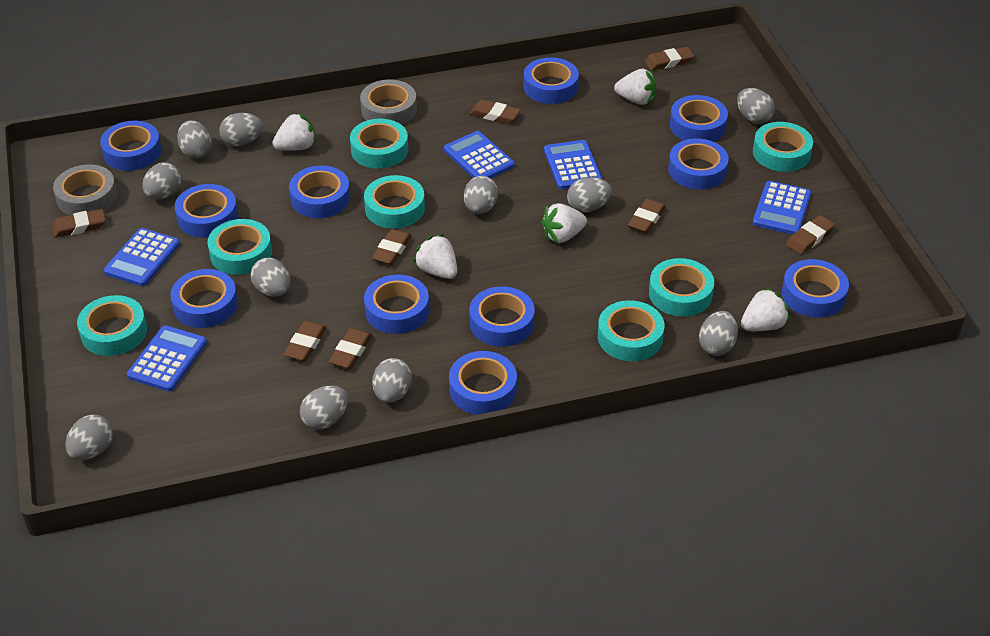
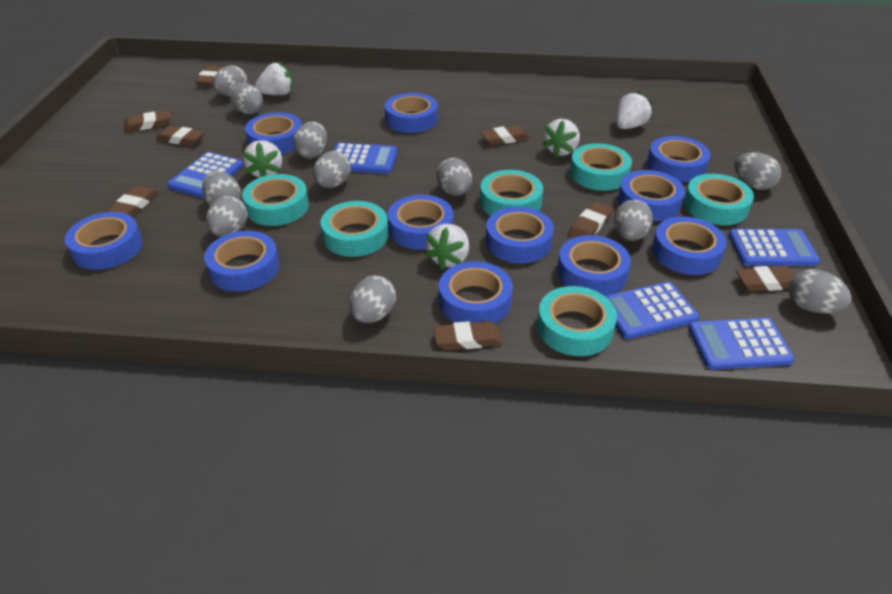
grey tape: 2 -> 0
turquoise tape: 7 -> 6

